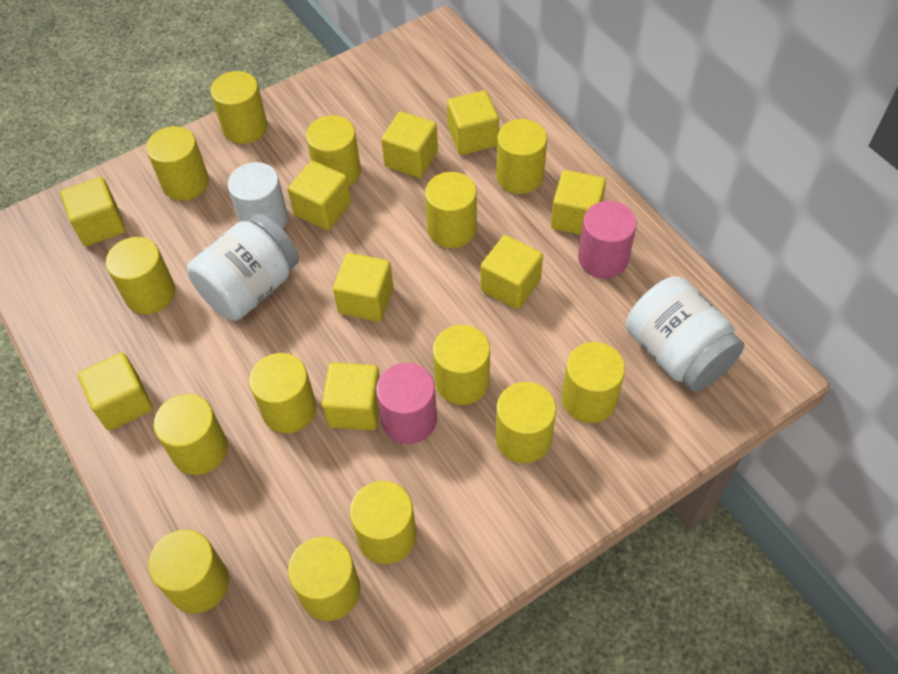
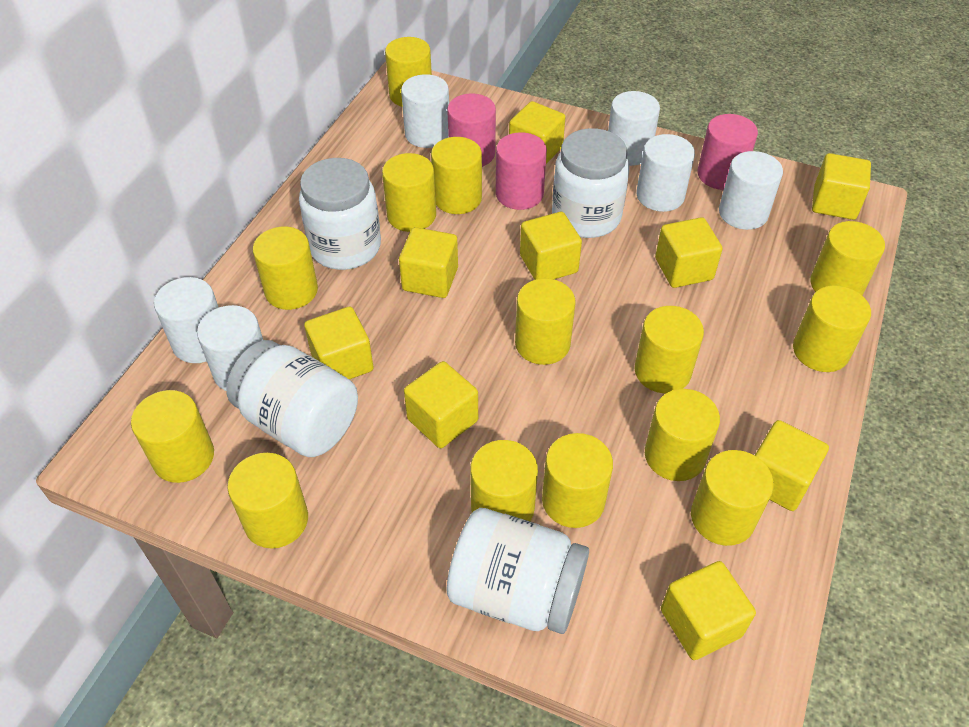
pink cylinder: 2 -> 3
white cylinder: 1 -> 6
white jar: 2 -> 4

